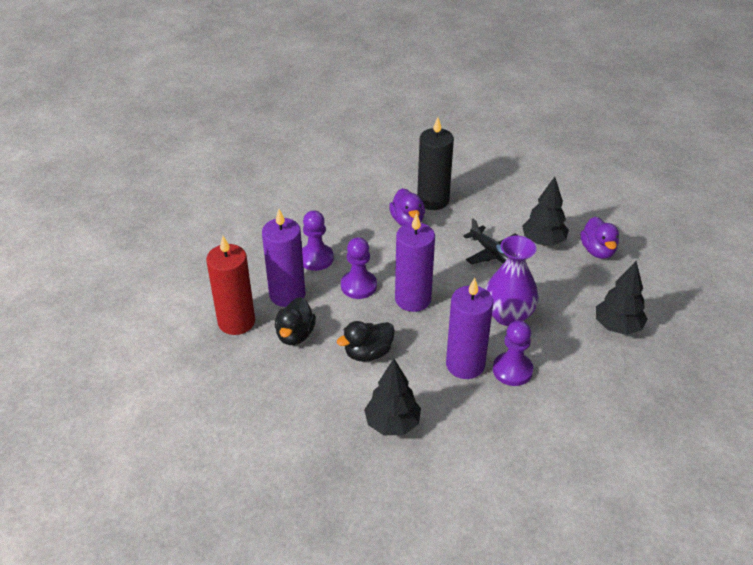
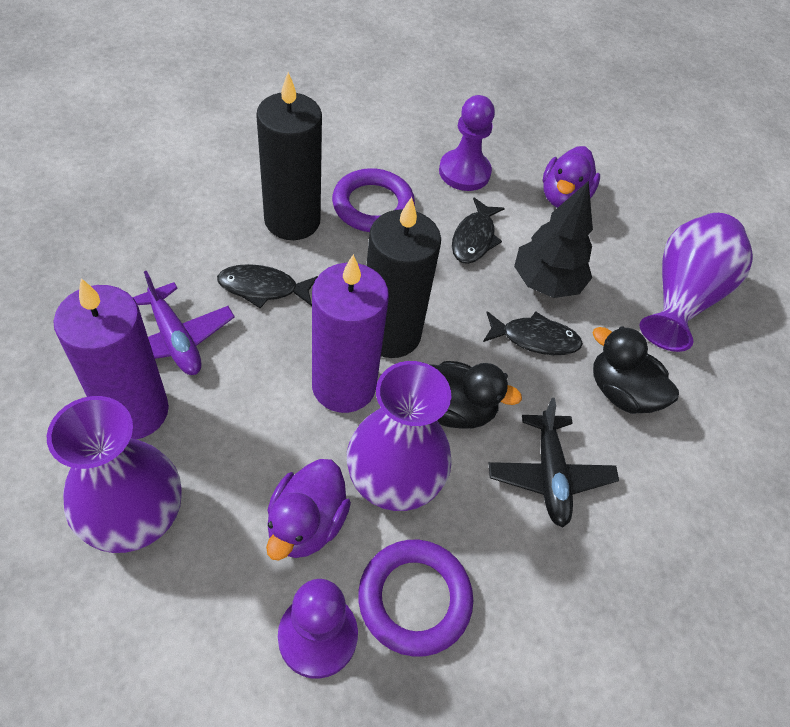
black candle: 1 -> 2
black fish: 0 -> 3
black tree: 3 -> 1
purple candle: 3 -> 2
purple pawn: 3 -> 2
purple plane: 0 -> 1
purple ring: 0 -> 2
purple vase: 1 -> 3
red candle: 1 -> 0

